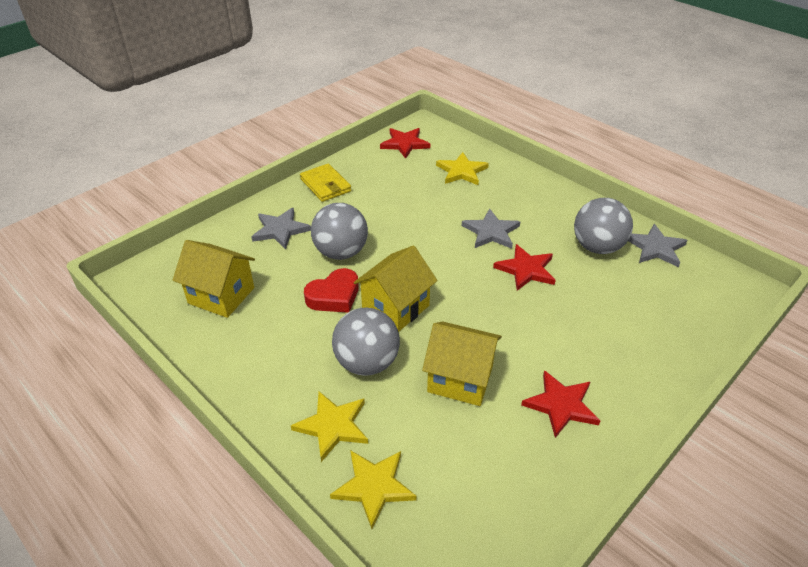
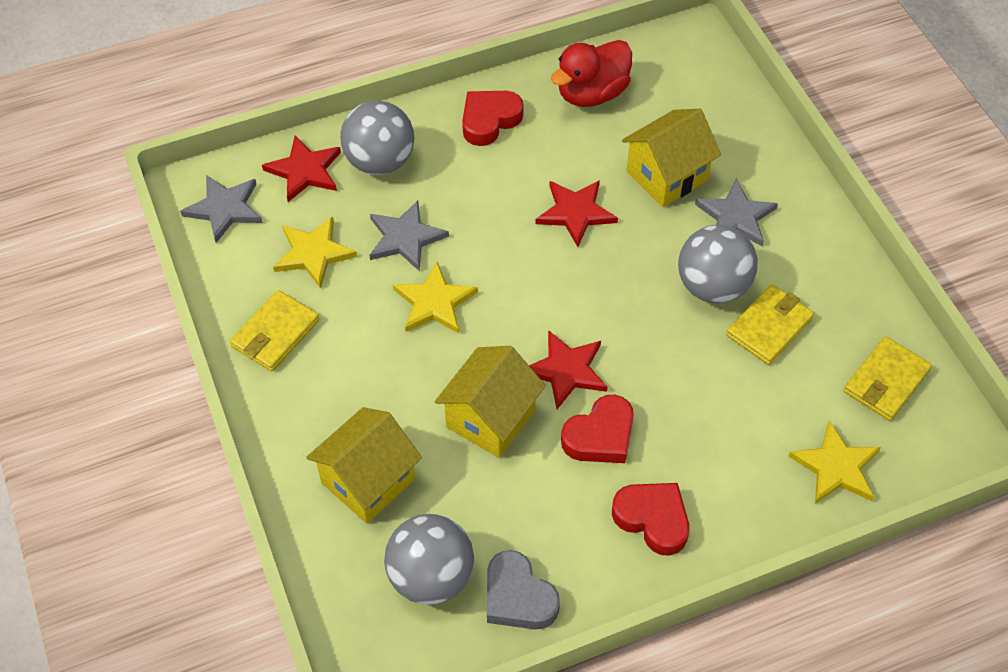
grey heart: 0 -> 1
red duck: 0 -> 1
red heart: 1 -> 3
yellow wallet: 1 -> 3

